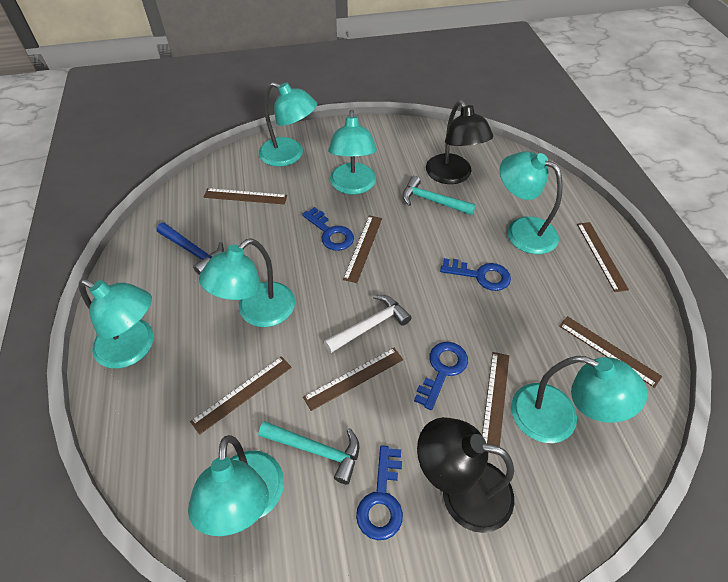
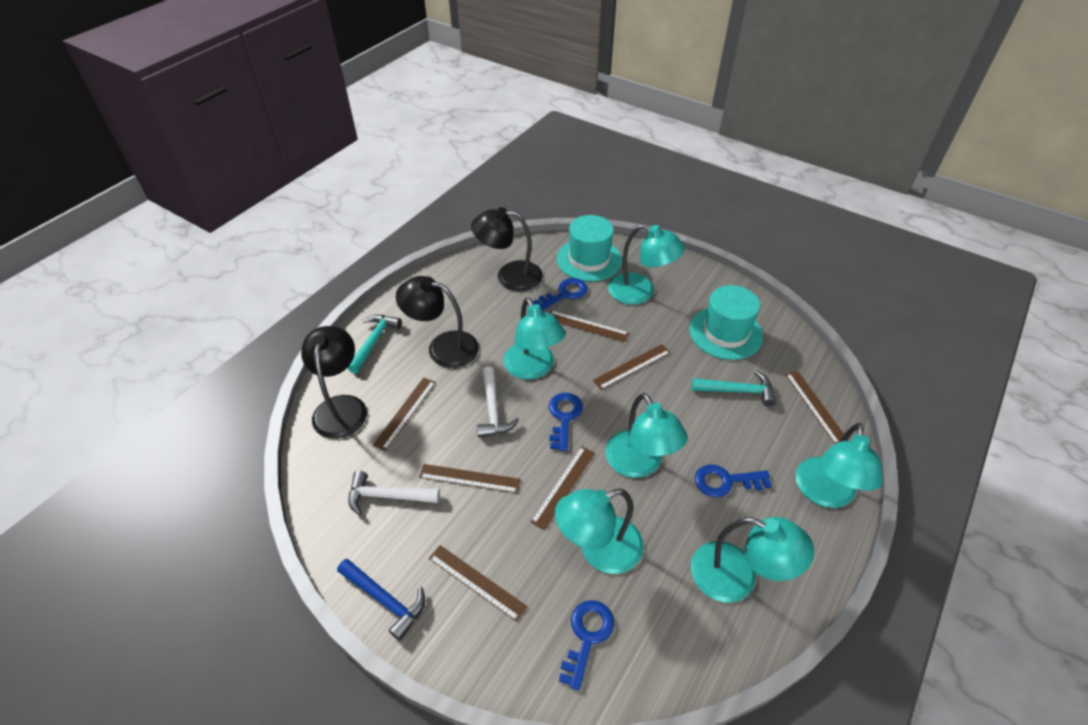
black lamp: 2 -> 3
turquoise hat: 0 -> 2
turquoise lamp: 7 -> 6
white hammer: 1 -> 2

